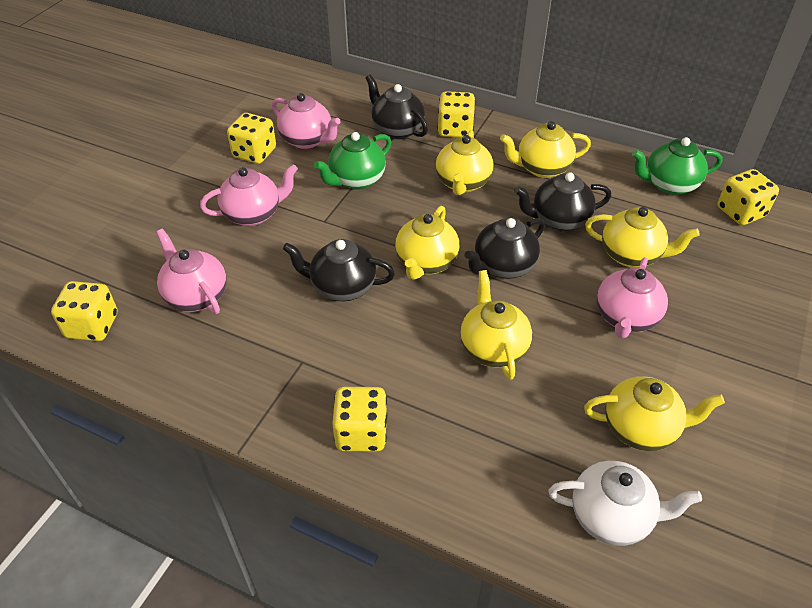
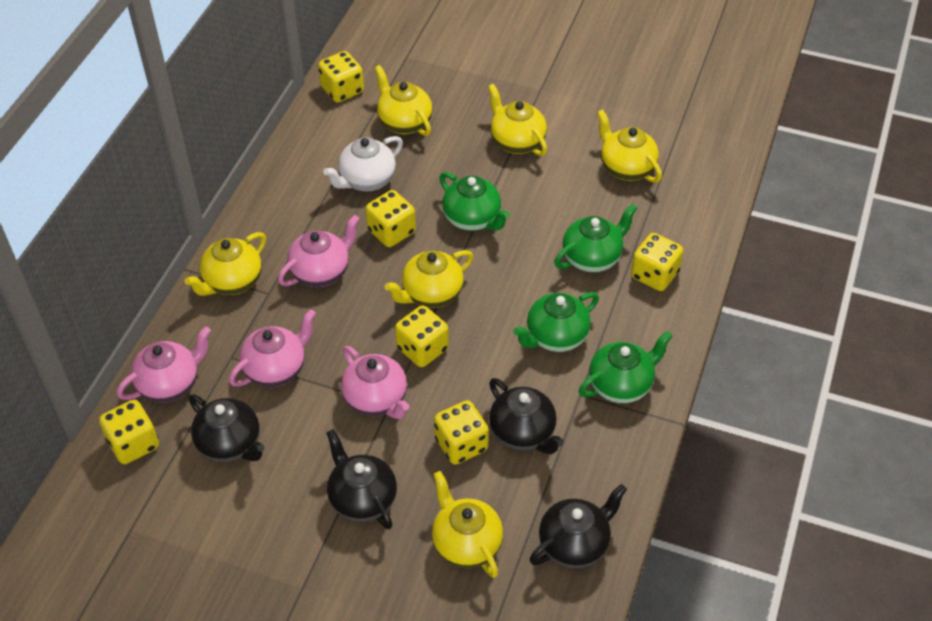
green teapot: 2 -> 4
yellow dice: 5 -> 6

